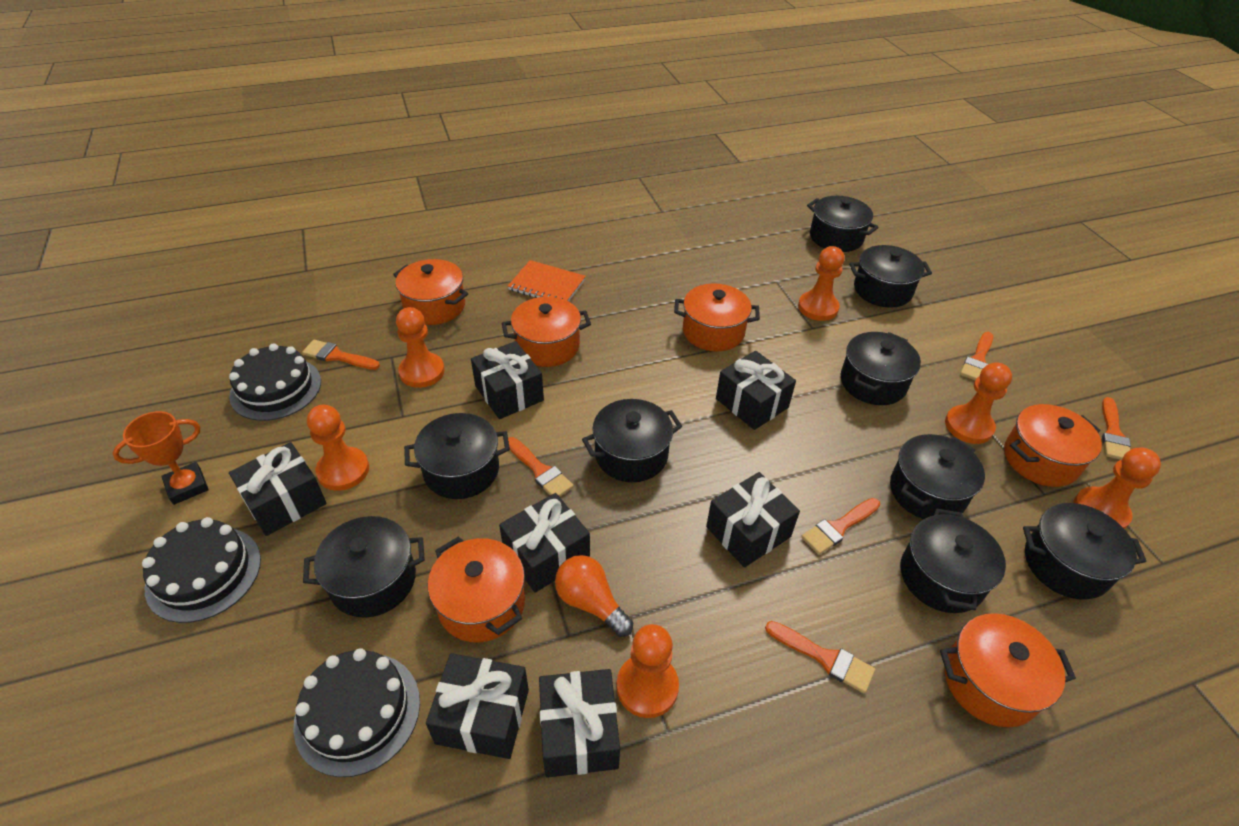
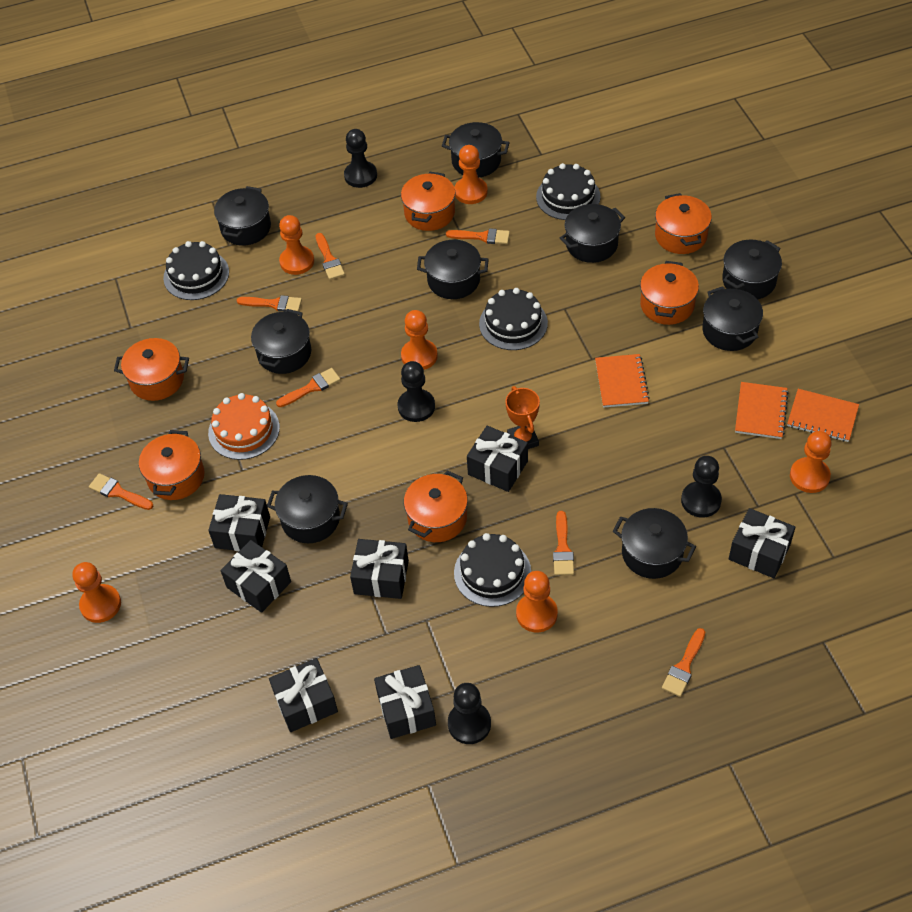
black cake: 3 -> 4
black pawn: 0 -> 4
orange brush: 6 -> 7
orange cake: 0 -> 1
orange light bulb: 1 -> 0
orange notebook: 1 -> 3

